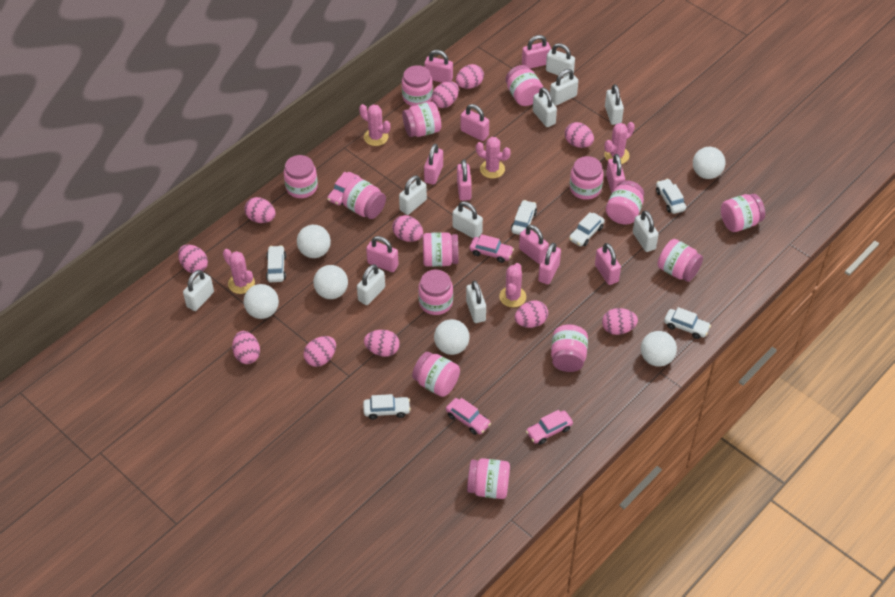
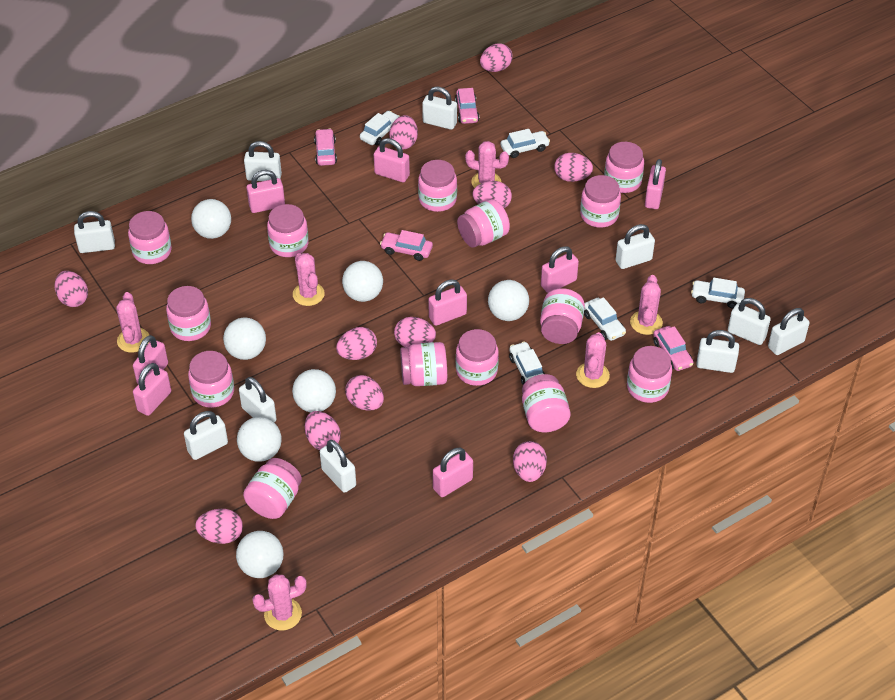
pink cactus: 5 -> 6
pink padlock: 10 -> 8
white ball: 6 -> 7
white car: 6 -> 5

